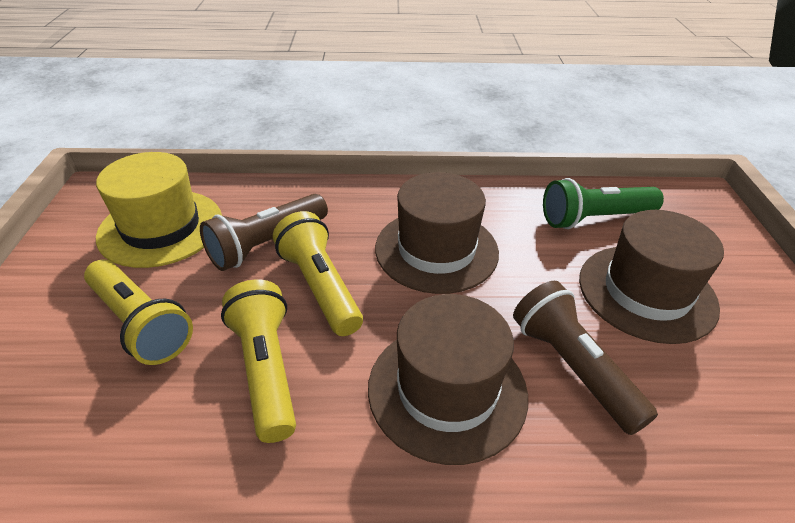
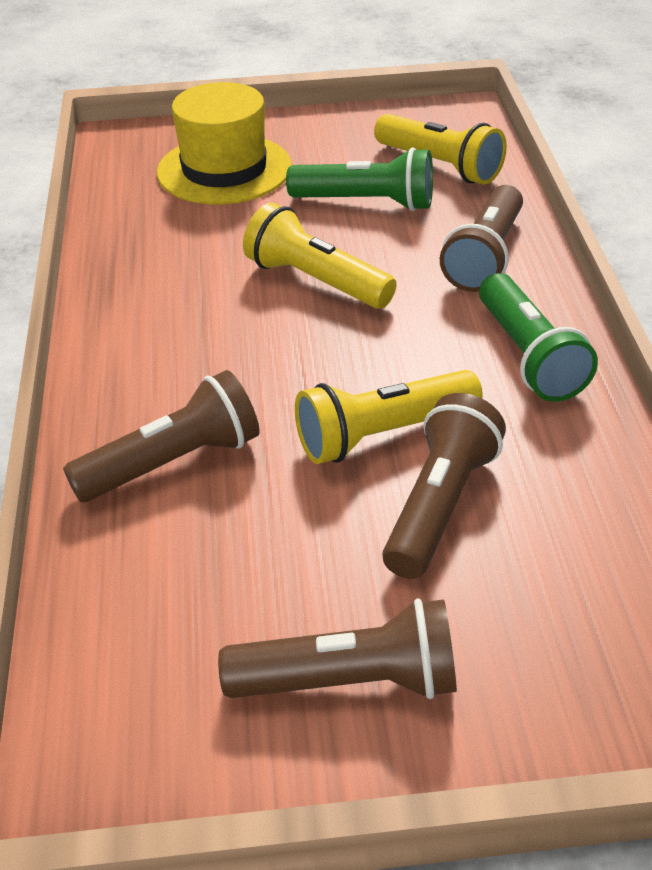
brown flashlight: 2 -> 4
brown hat: 3 -> 0
green flashlight: 1 -> 2

